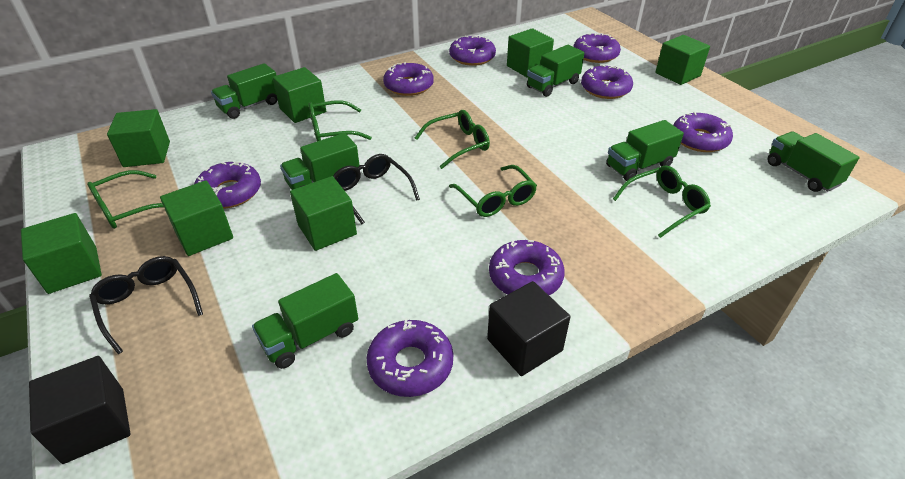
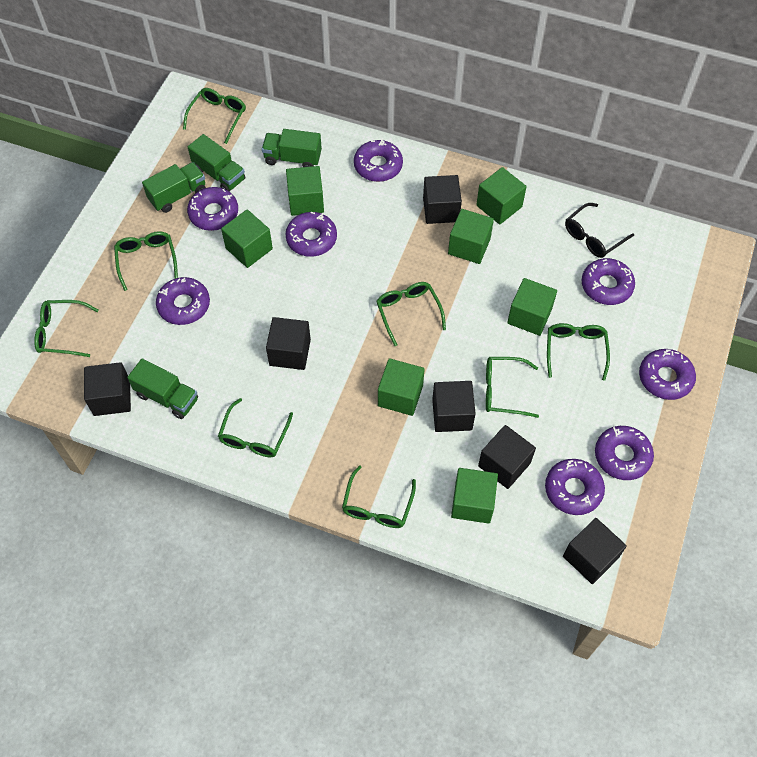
black cube: 2 -> 6
black glasses: 2 -> 1
green glasses: 5 -> 8
green truck: 6 -> 4

